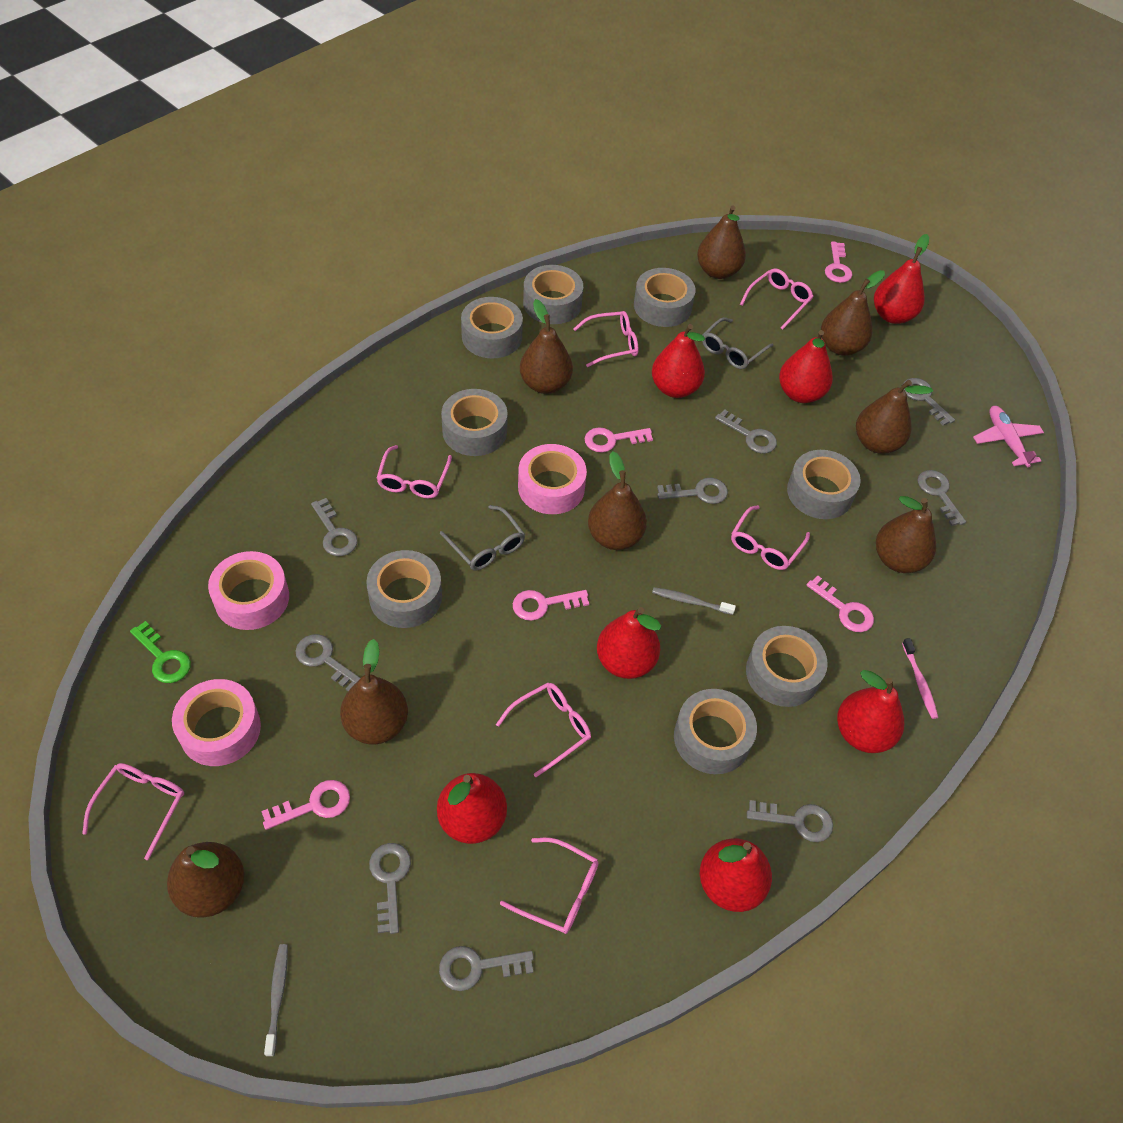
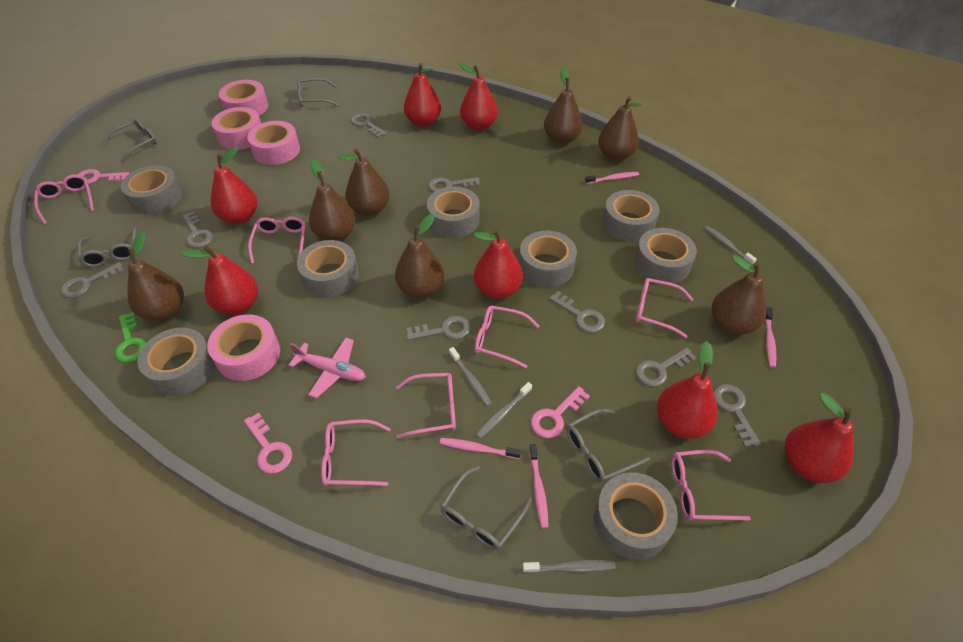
brown pear: 8 -> 7
grey glasses: 2 -> 5
grey key: 9 -> 8
grey toothbrush: 2 -> 4
pink key: 5 -> 3
pink tape: 3 -> 4
pink toothbrush: 1 -> 4

